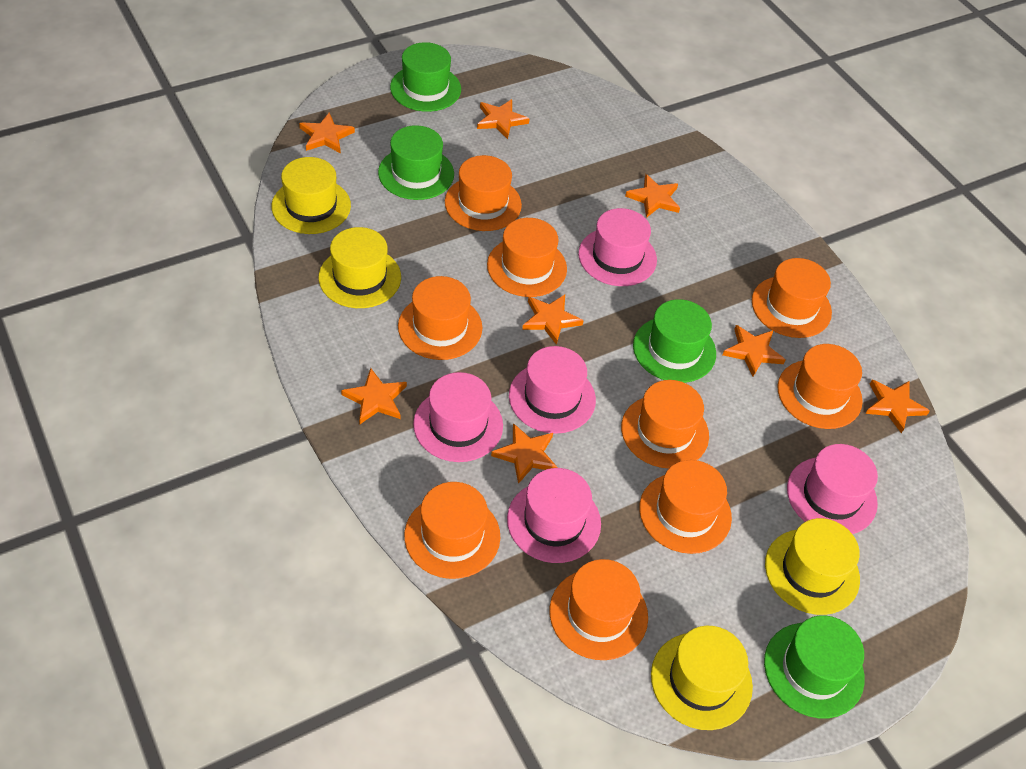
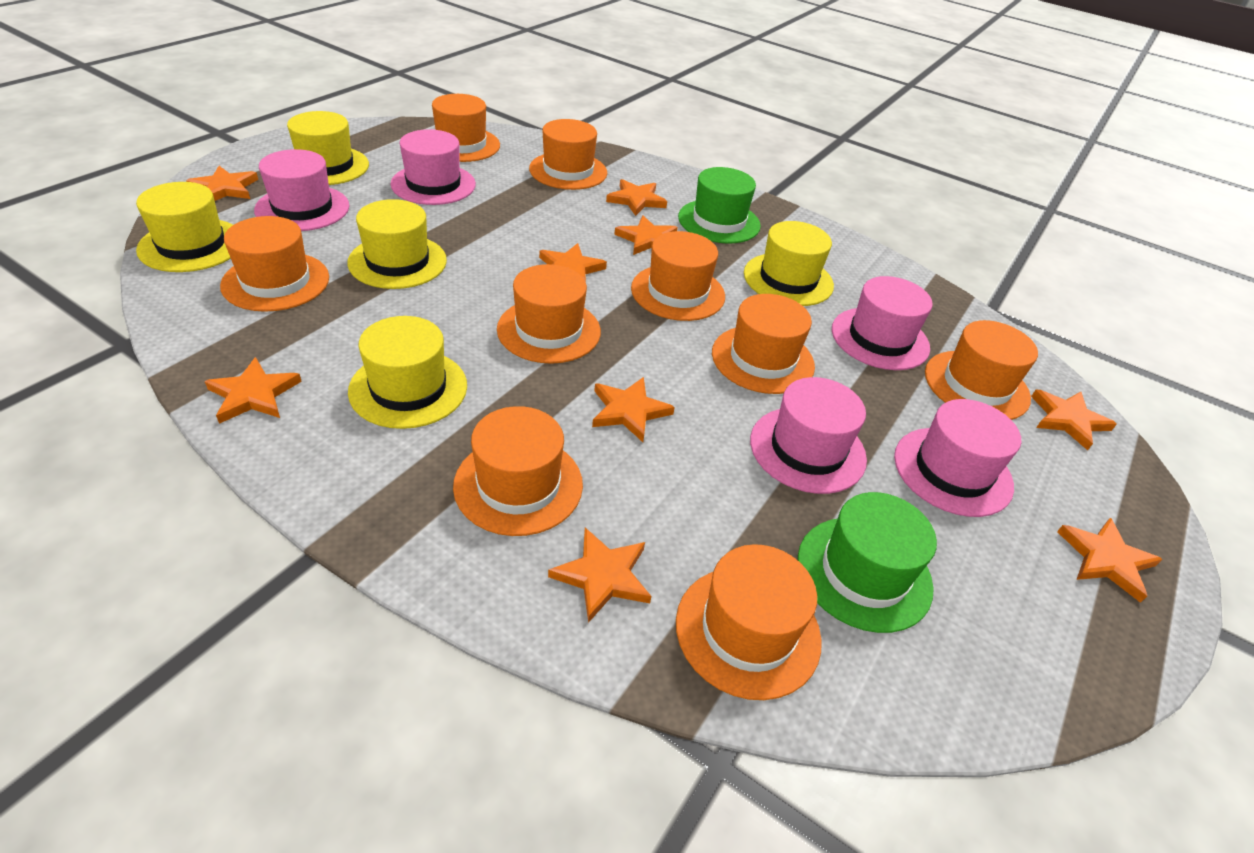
green hat: 4 -> 2
orange star: 8 -> 9
yellow hat: 4 -> 5

